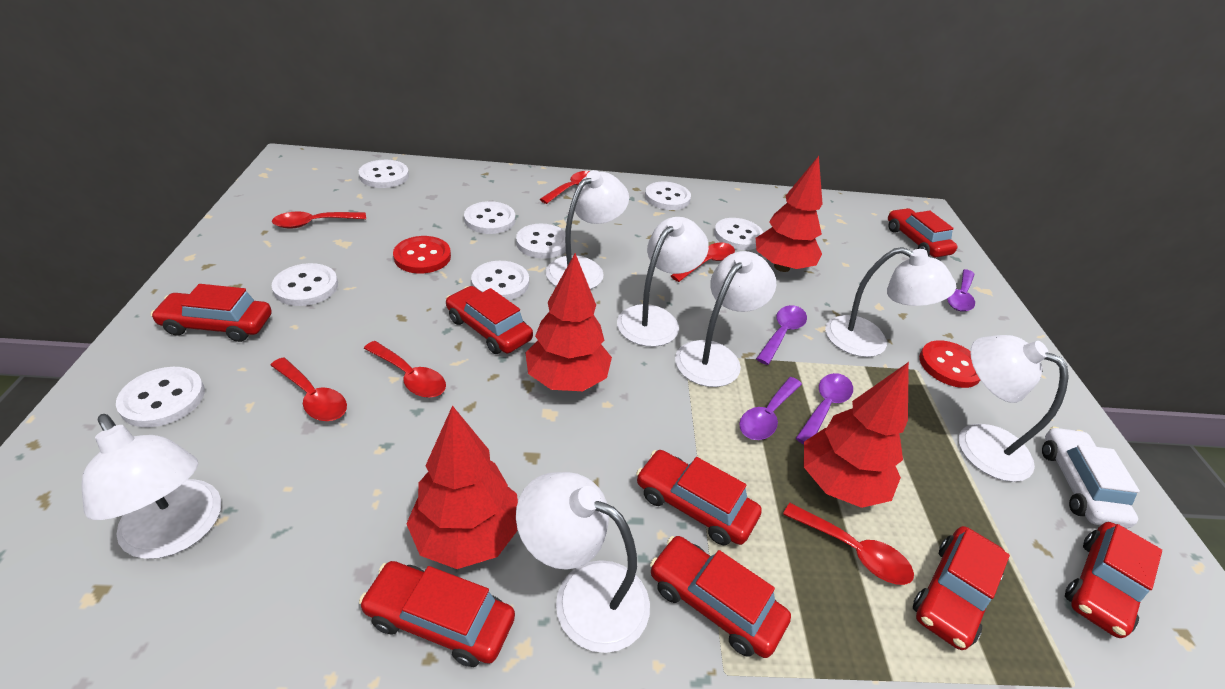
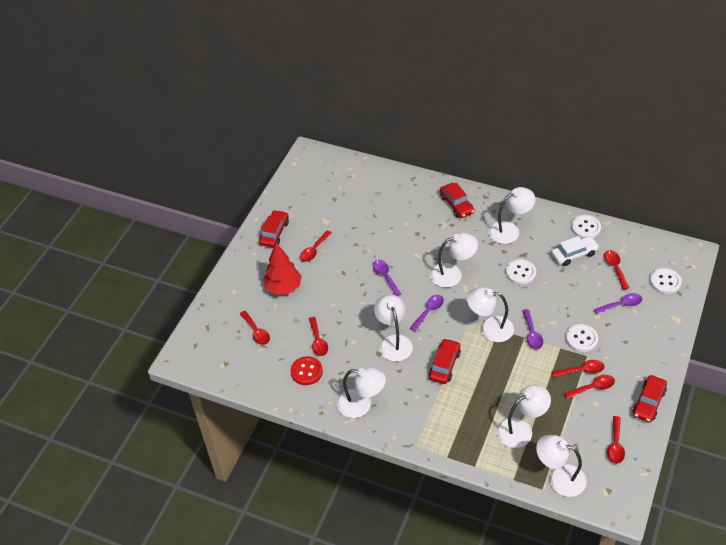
red button: 2 -> 1
red car: 8 -> 4
red spoon: 6 -> 7
red tree: 4 -> 1
white button: 8 -> 4

